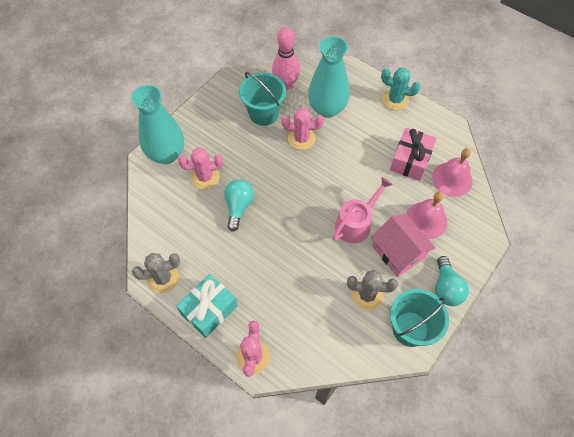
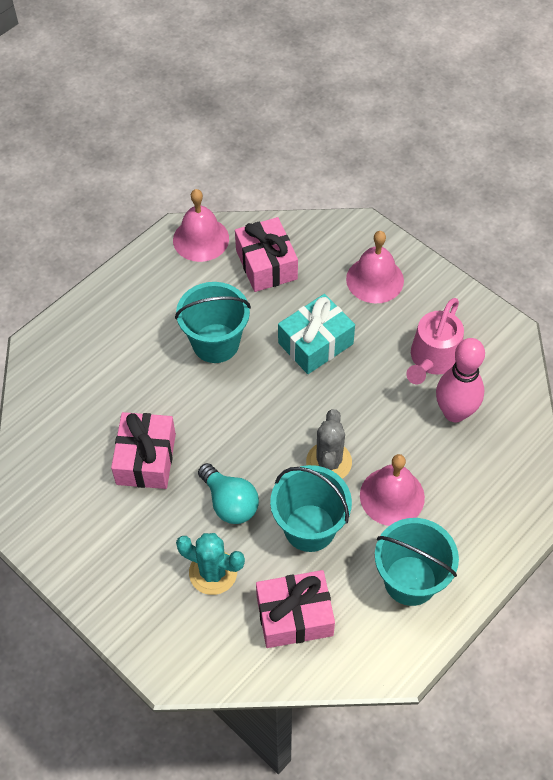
grey cactus: 2 -> 1
pink bell: 2 -> 3
pink cactus: 3 -> 0
pink gift: 1 -> 3
pink house: 1 -> 0
turquoise bucket: 2 -> 3
turquoise light bulb: 2 -> 1
turquoise vase: 2 -> 0

